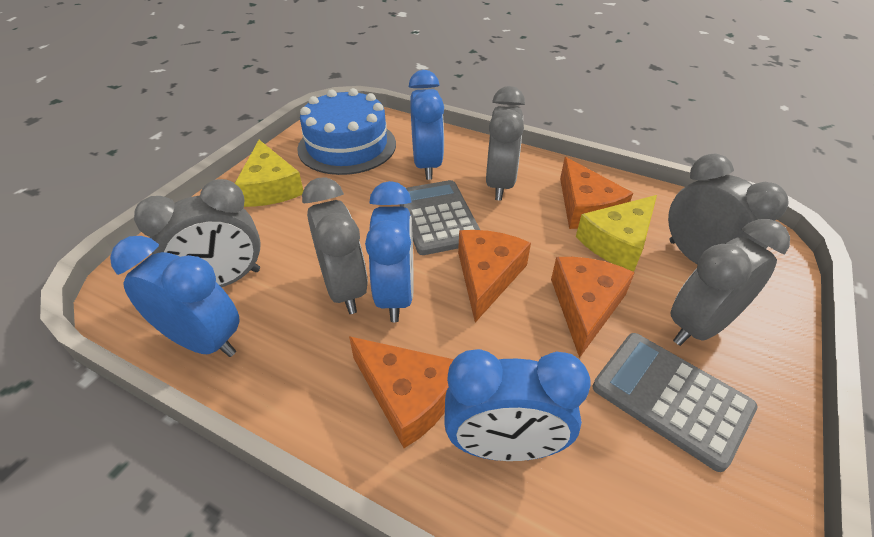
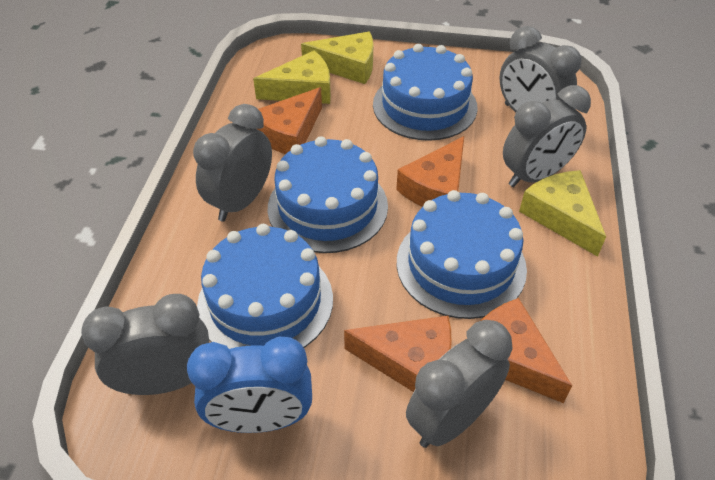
blue cake: 1 -> 4
blue clock: 4 -> 1
grey calculator: 2 -> 0
yellow cheese: 2 -> 3

